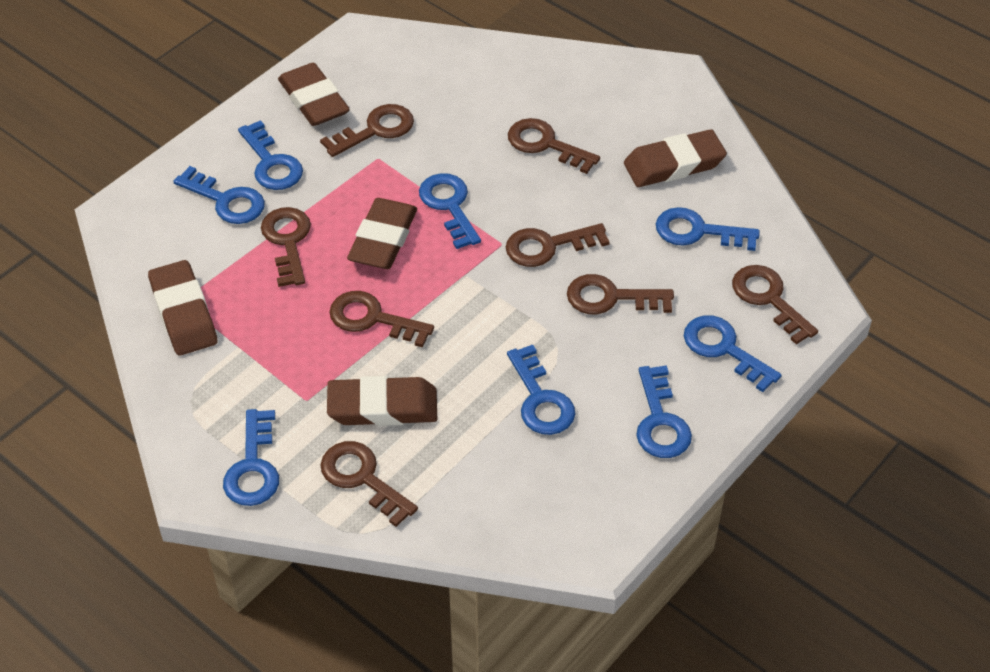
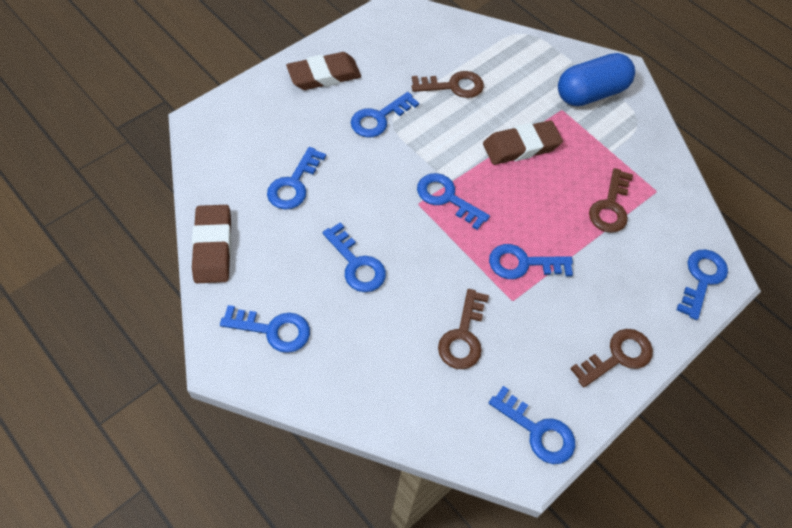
blue capsule: 0 -> 1
brown eraser: 5 -> 3
brown key: 8 -> 4

